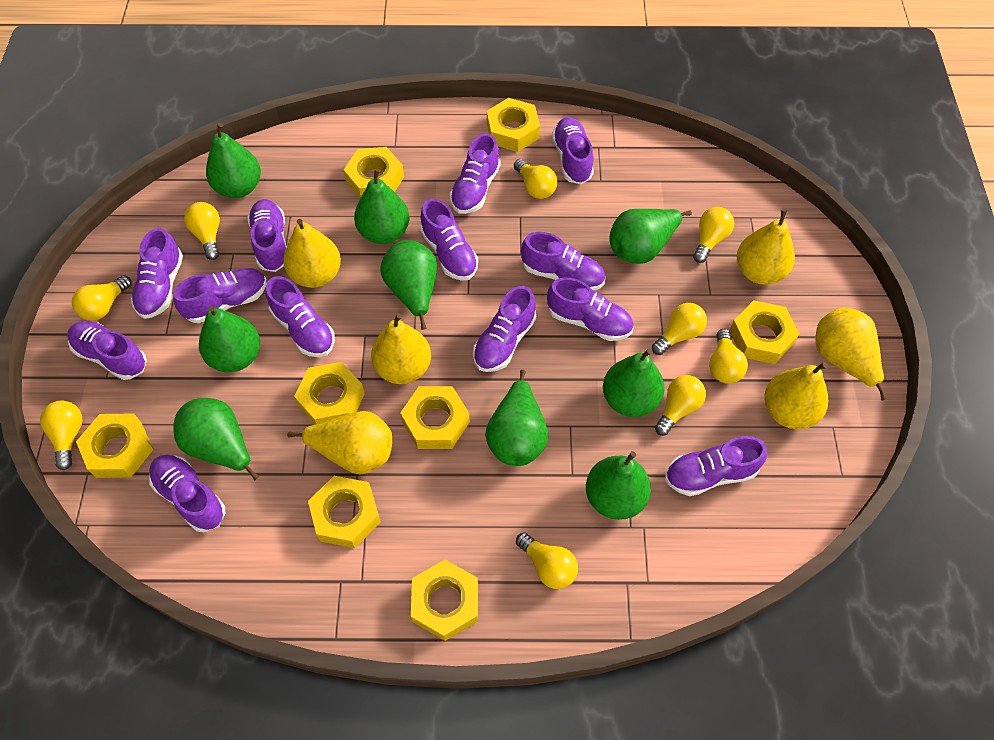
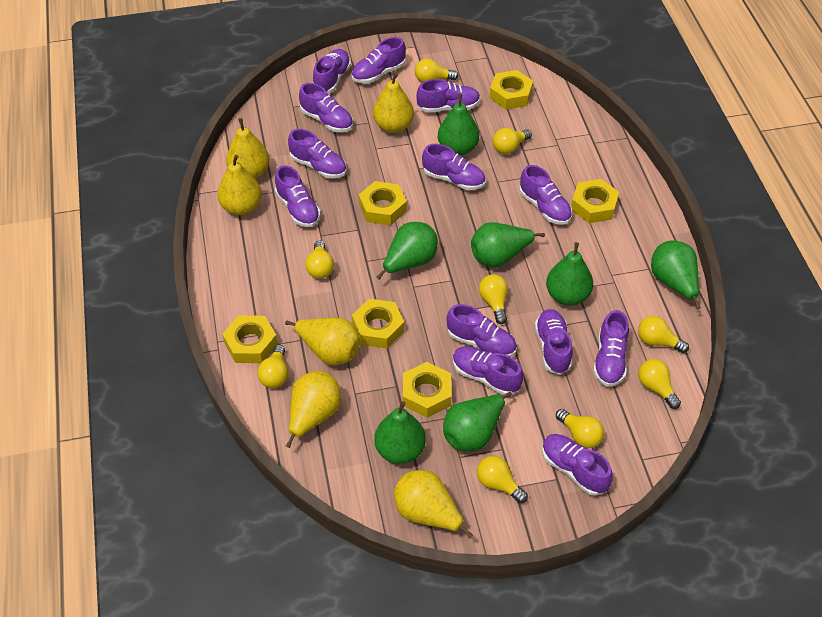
green pear: 9 -> 7
yellow nut: 8 -> 6

